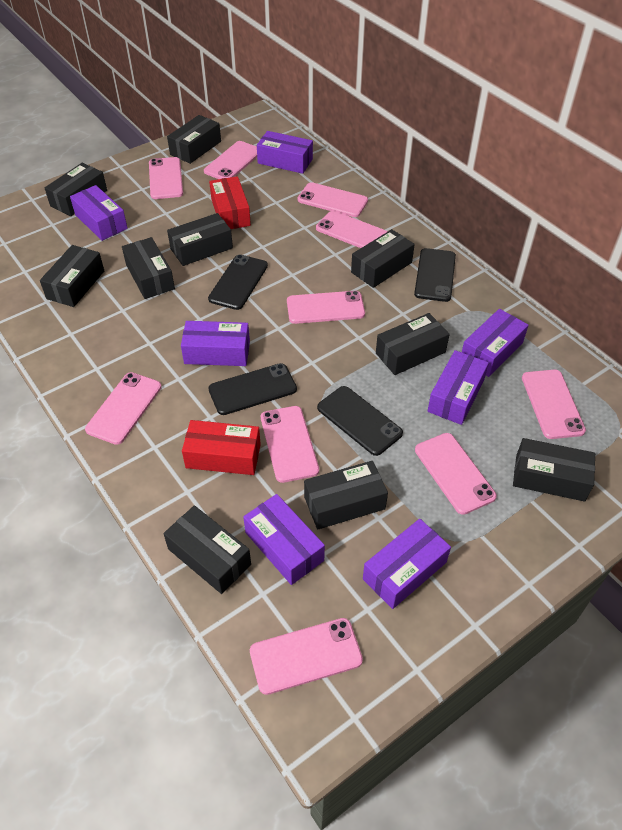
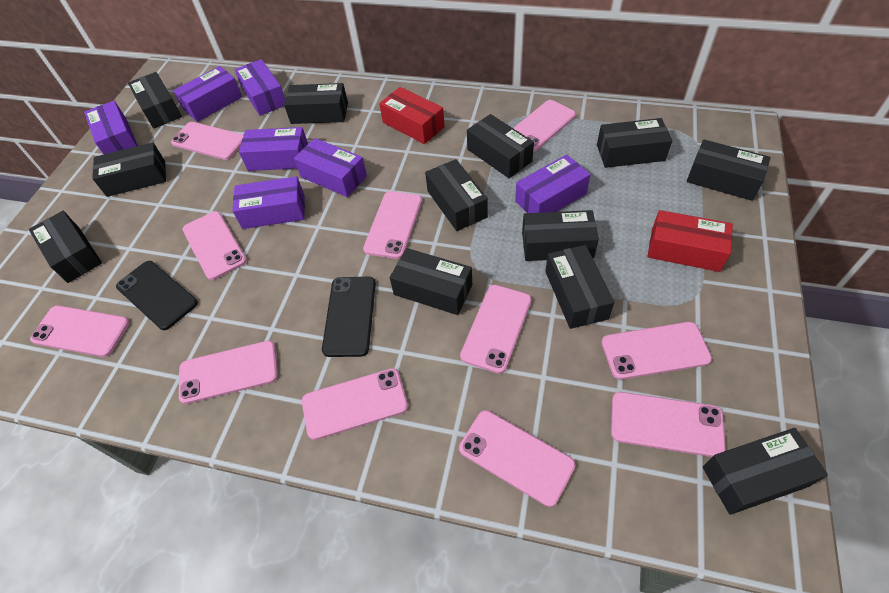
black box: 10 -> 12
black phone: 4 -> 2
pink phone: 10 -> 11

